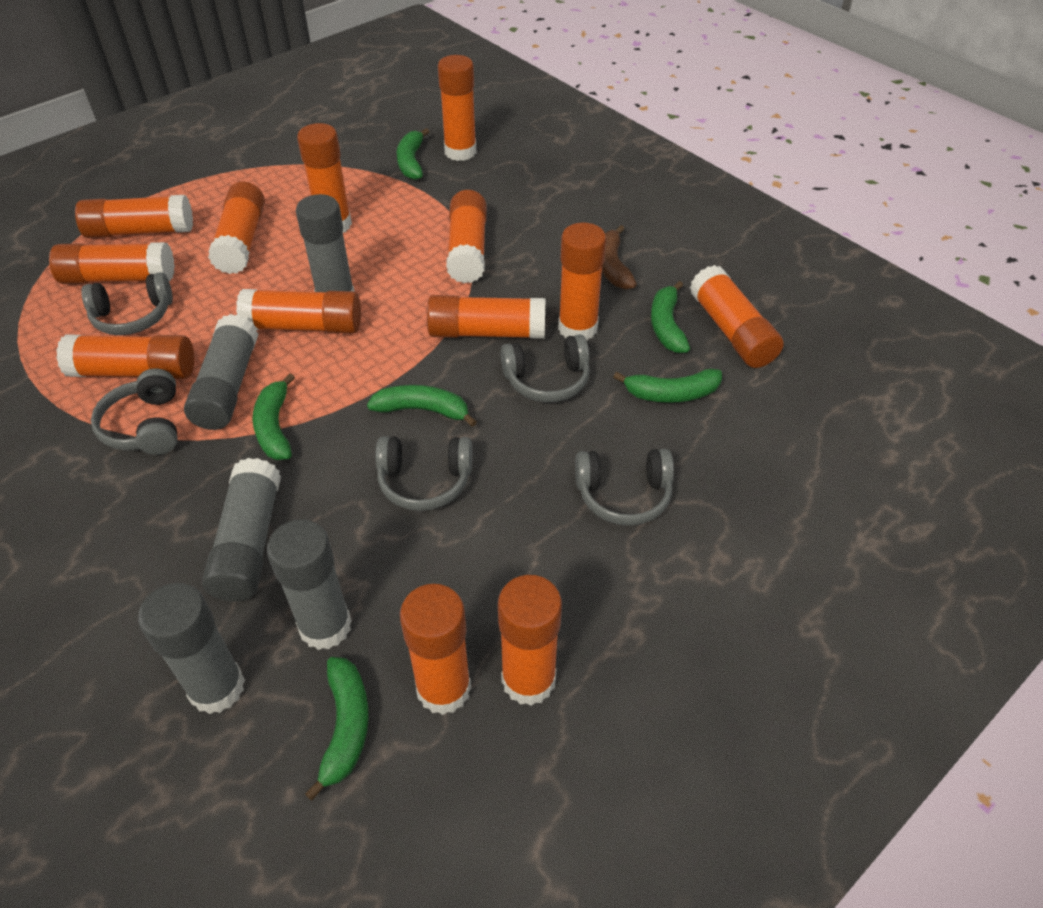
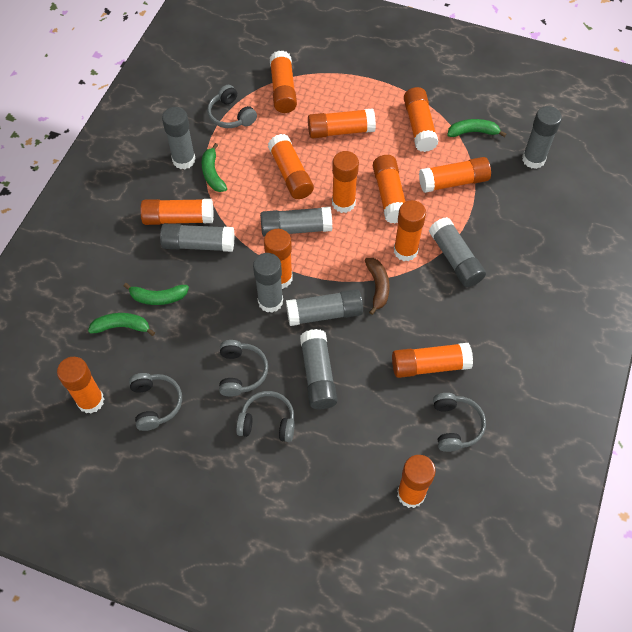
green banana: 6 -> 4
grey glue stick: 5 -> 8

